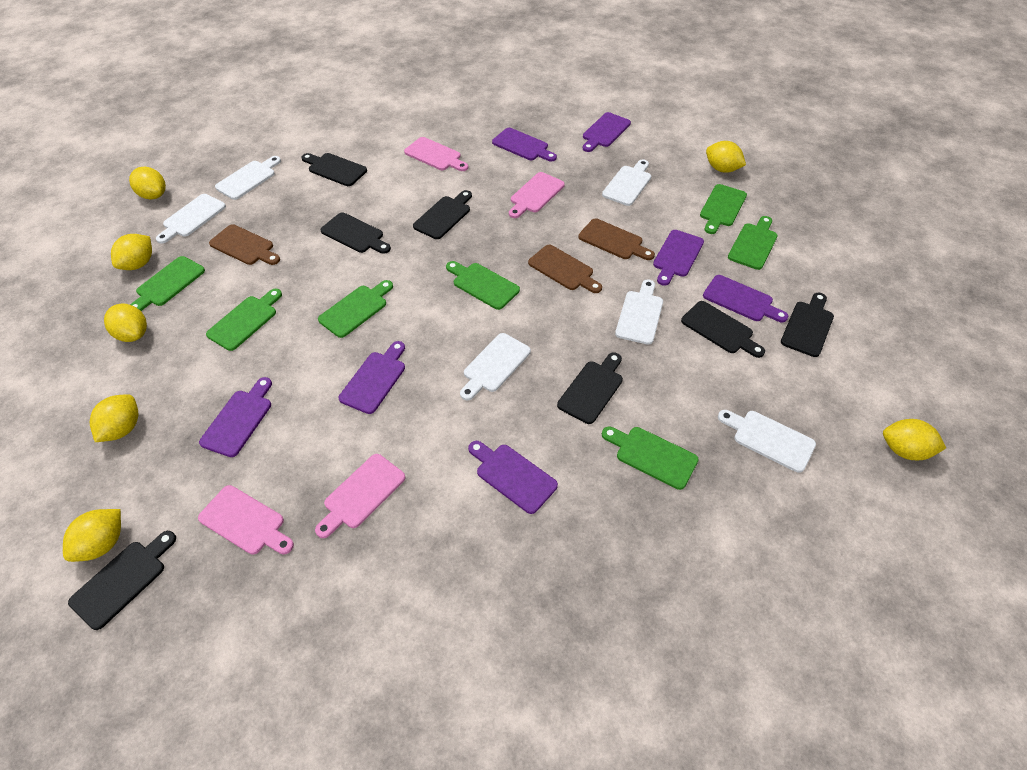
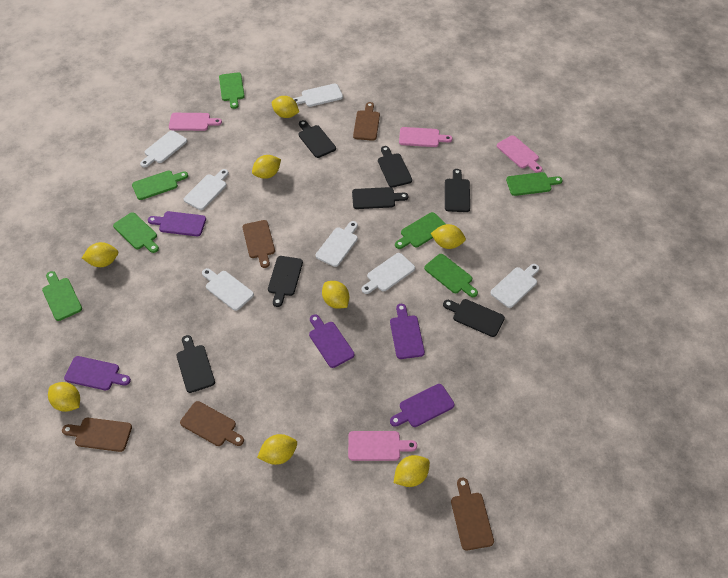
brown cutting board: 3 -> 5
purple cutting board: 7 -> 5
white cutting board: 6 -> 7
yellow lemon: 7 -> 8

